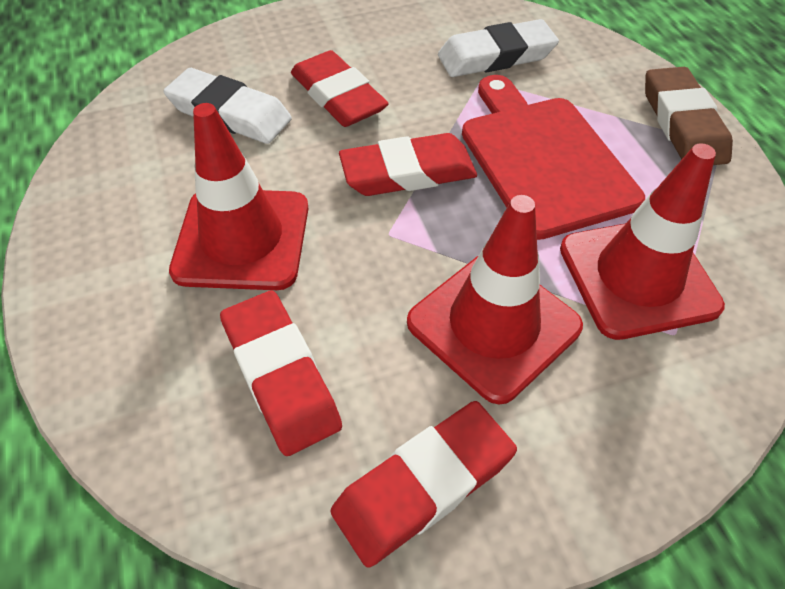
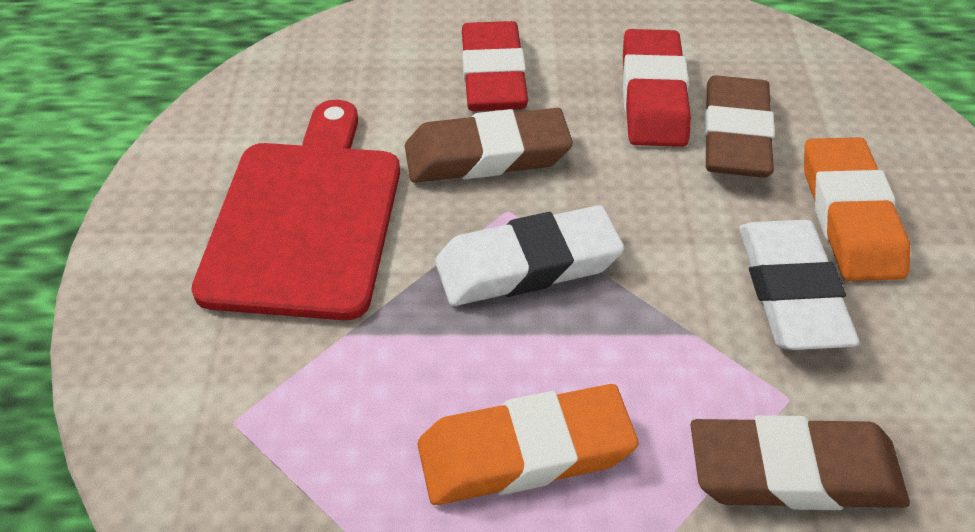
brown eraser: 1 -> 3
orange eraser: 0 -> 2
red eraser: 4 -> 2
red traffic cone: 3 -> 0

